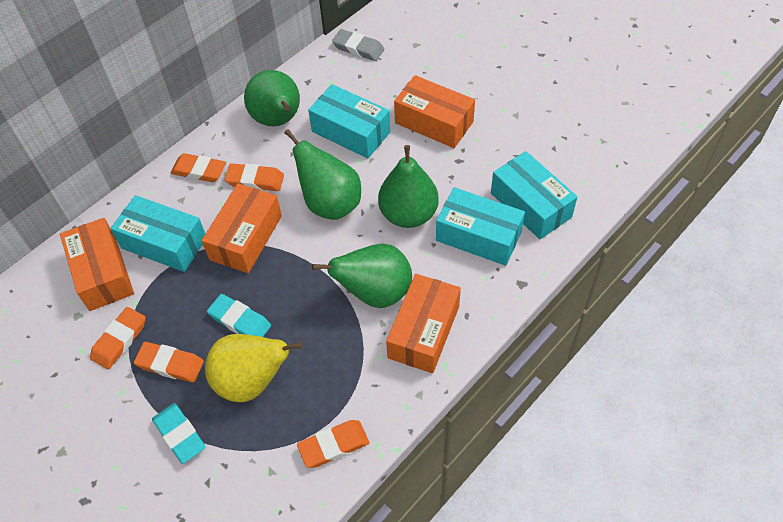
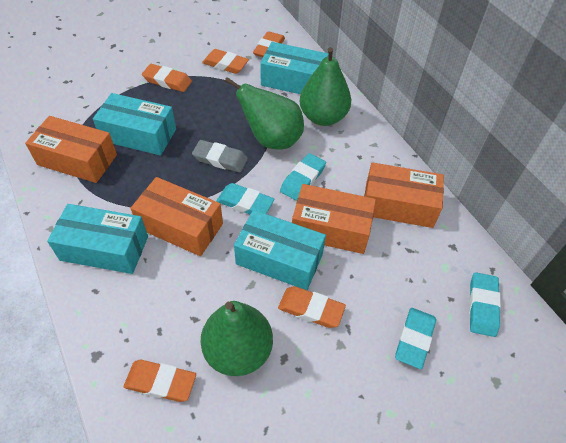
green pear: 4 -> 3
turquoise eraser: 2 -> 4
yellow pear: 1 -> 0

